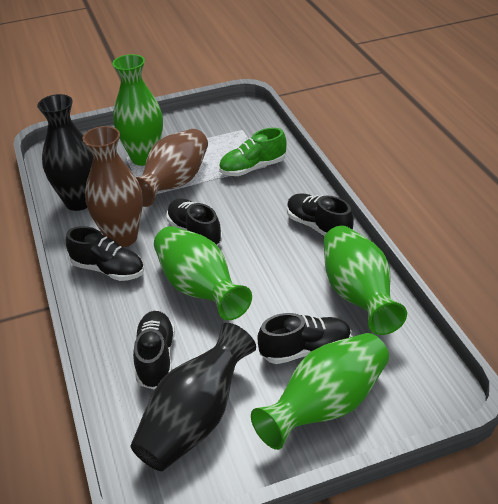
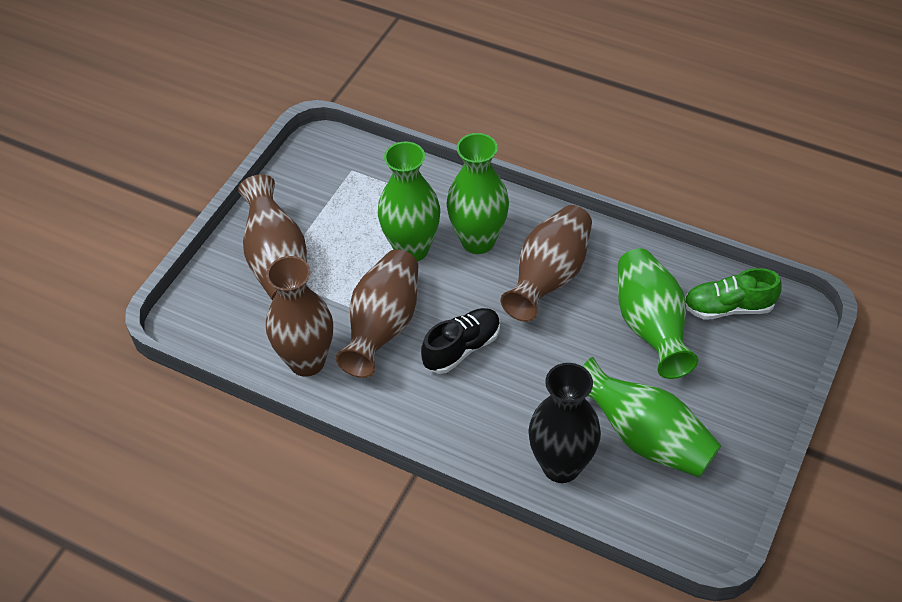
black shoe: 5 -> 1
black vase: 2 -> 1
brown vase: 2 -> 4

